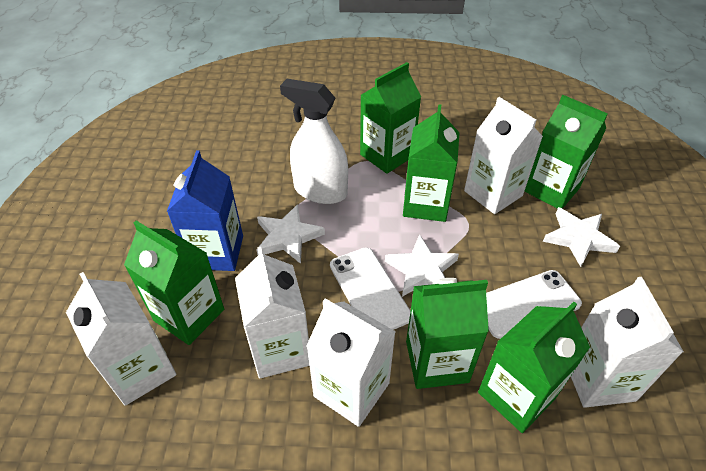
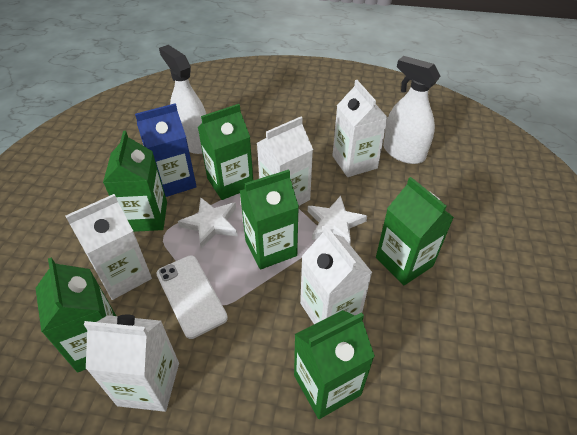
white phone: 2 -> 1
white spray bottle: 1 -> 2
white star: 3 -> 2

